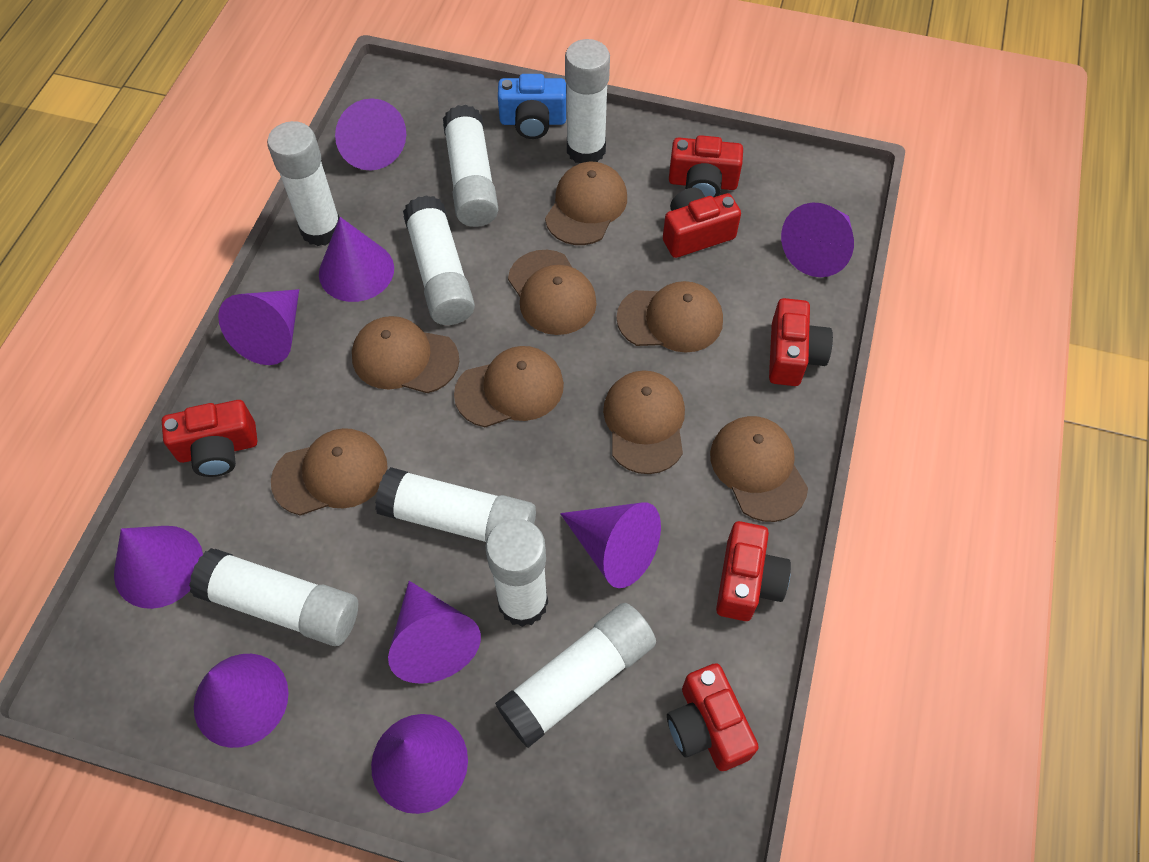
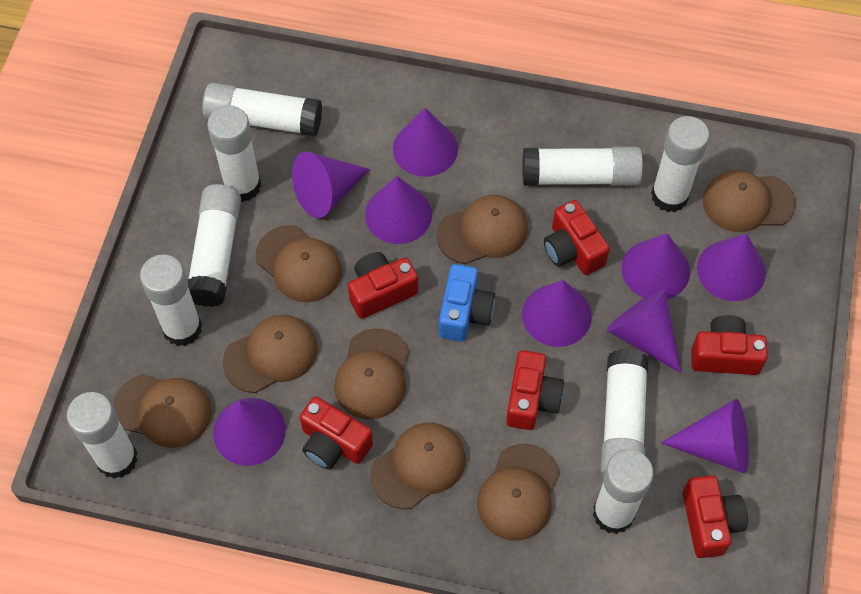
white glue stick: 8 -> 9

